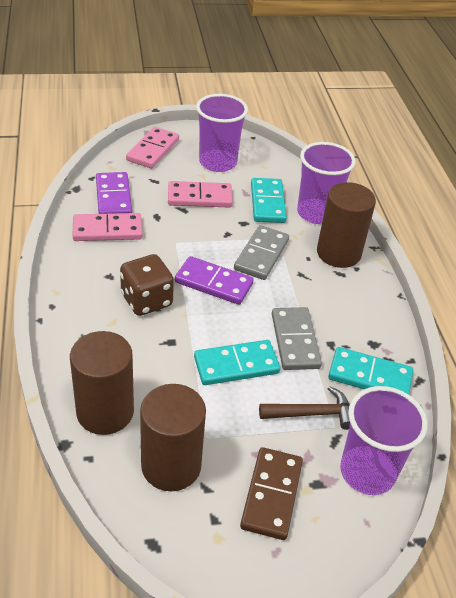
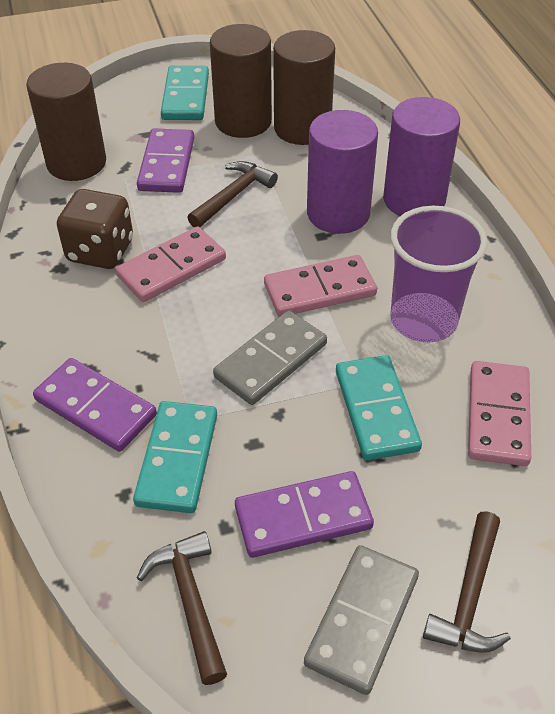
brown domino: 1 -> 0
brown hammer: 1 -> 3
purple cup: 3 -> 1
purple cylinder: 0 -> 2
purple domino: 2 -> 3

